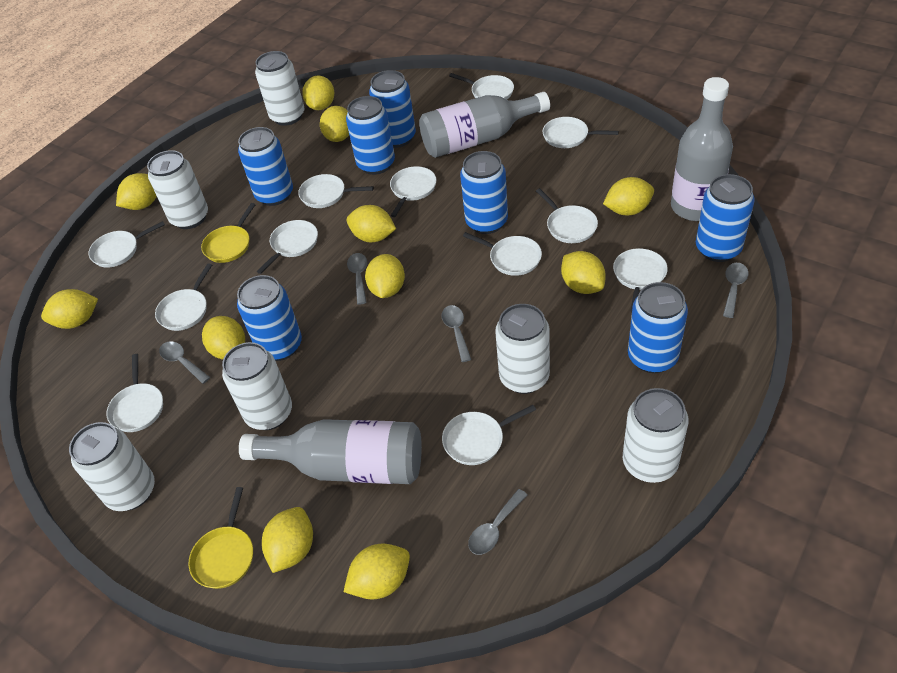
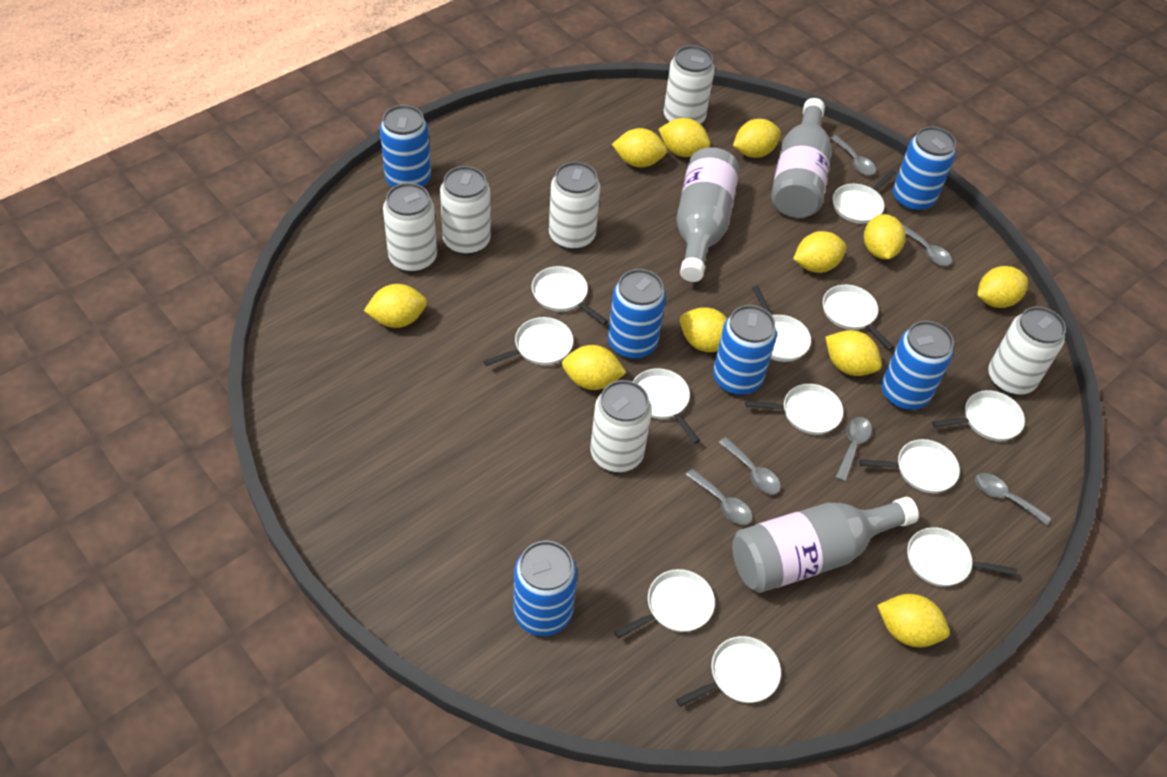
blue can: 7 -> 6
grey spoon: 5 -> 6
yellow pan: 2 -> 0

